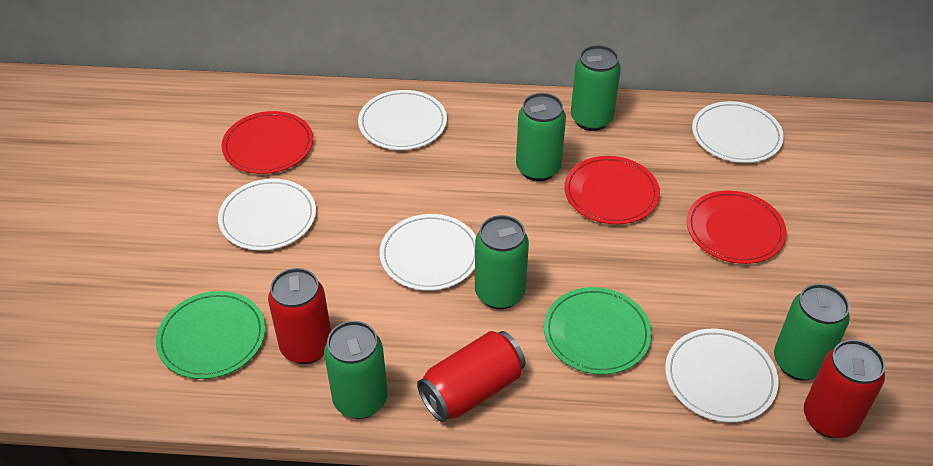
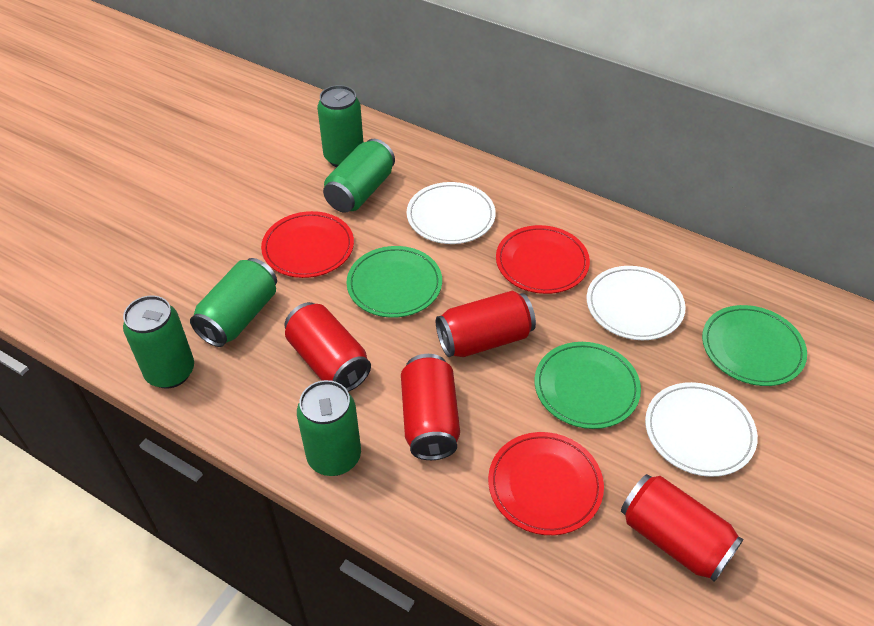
green plate: 2 -> 3
red can: 3 -> 4
white plate: 5 -> 3

